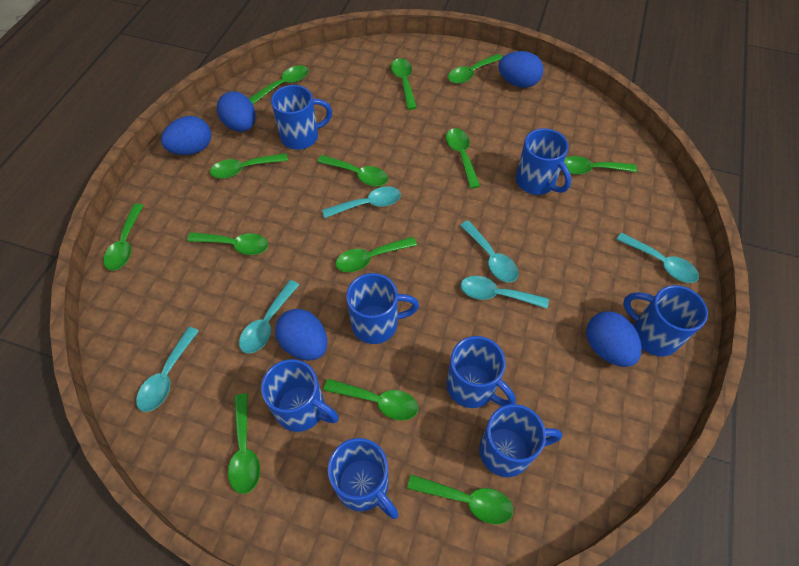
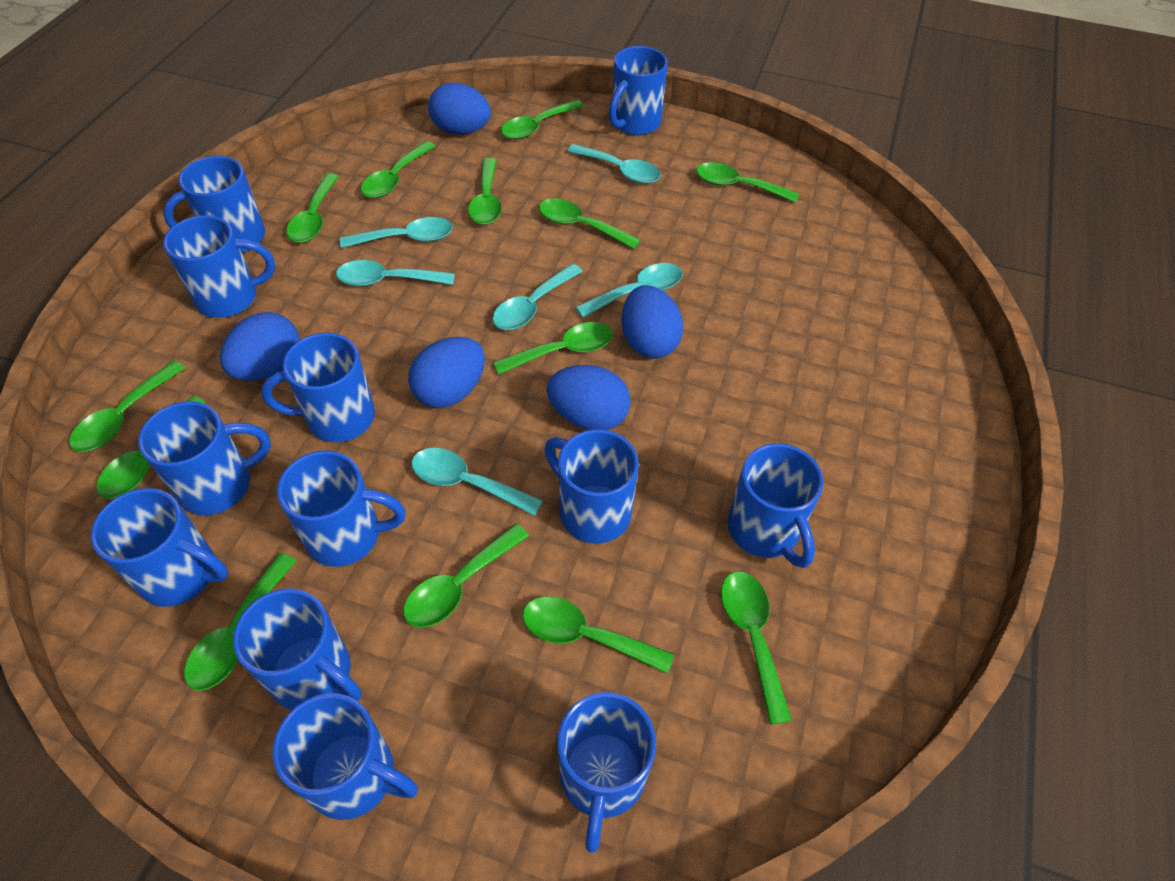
blue mug: 8 -> 12

